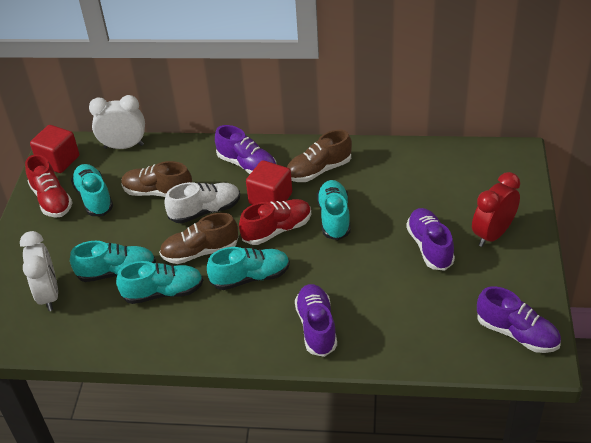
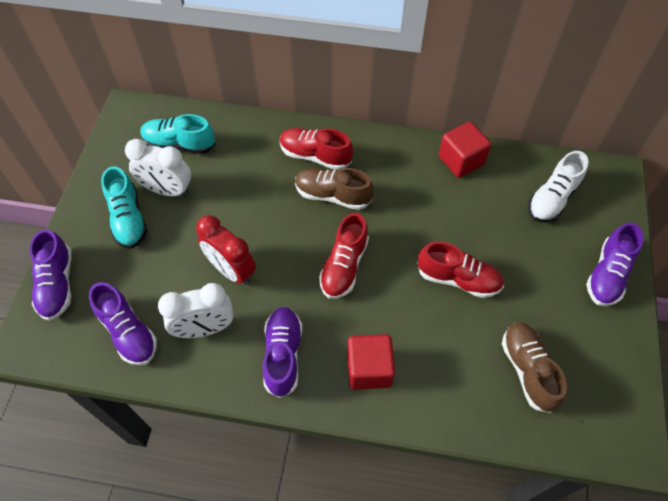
brown shoe: 3 -> 2
red shoe: 2 -> 3
turquoise shoe: 5 -> 2

